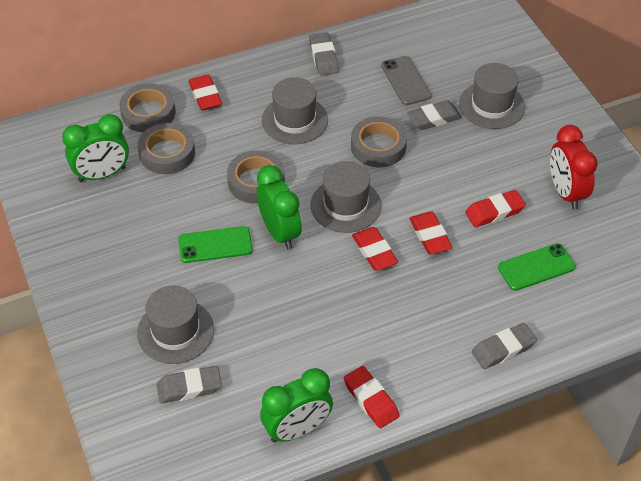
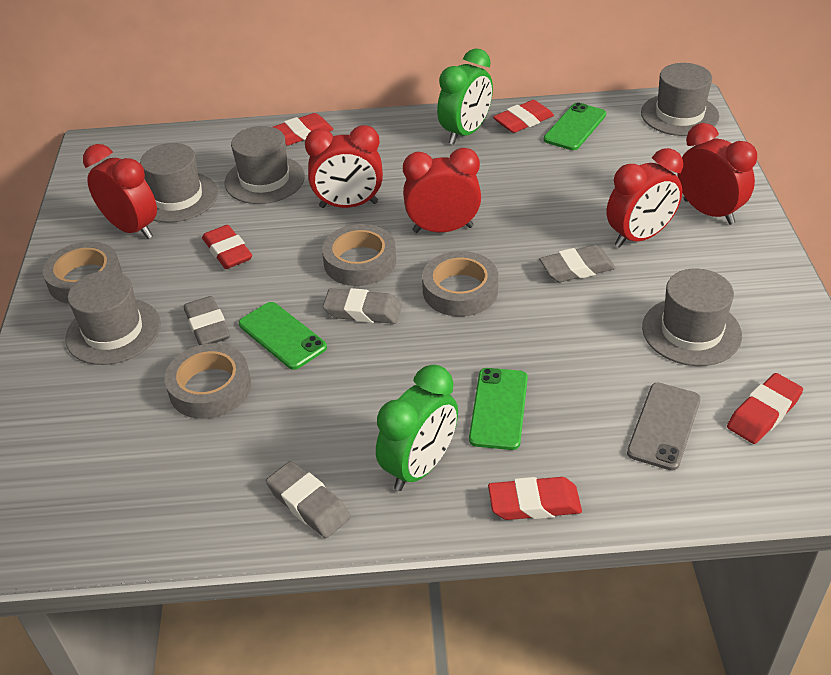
green clock: 3 -> 2
green phone: 2 -> 3
grey hat: 4 -> 5
red clock: 1 -> 5

